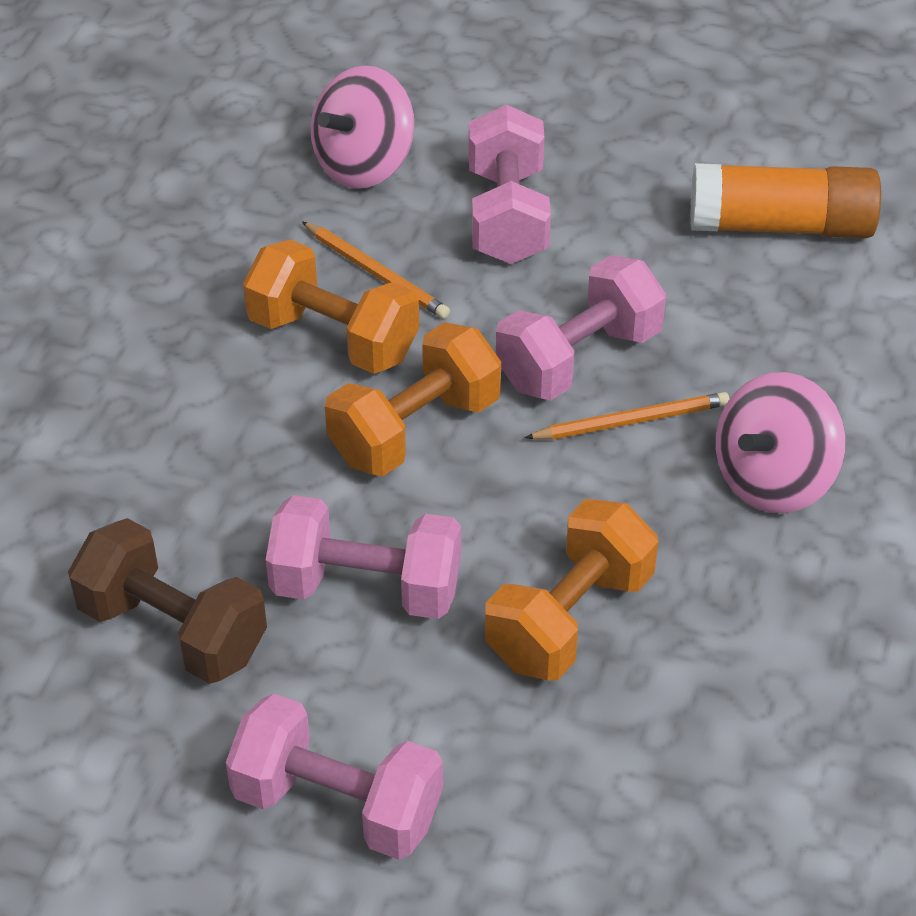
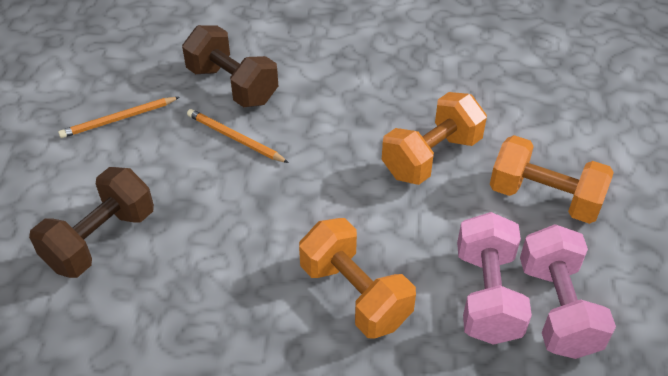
brown dumbbell: 1 -> 2
orange glue stick: 1 -> 0
pink dumbbell: 4 -> 2
pink spinning top: 2 -> 0

